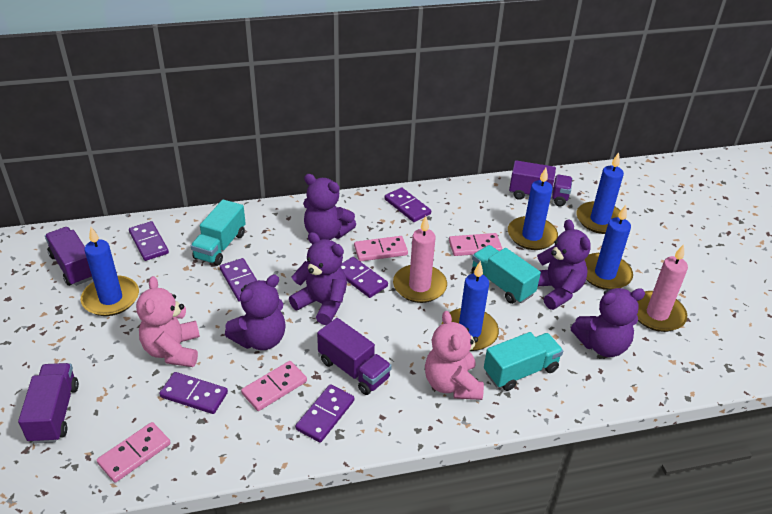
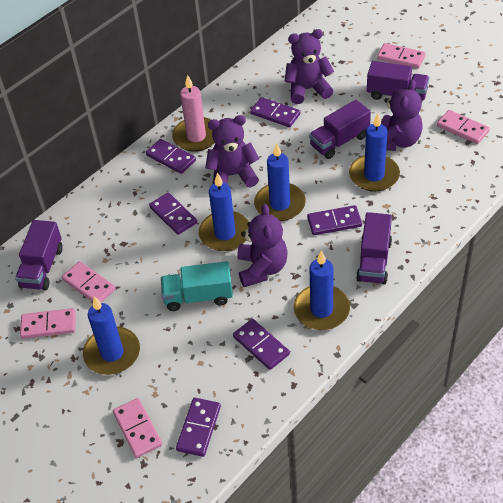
pink candle: 2 -> 1
pink domino: 4 -> 5
pink teddy bear: 2 -> 0
purple teddy bear: 5 -> 4
turquoise truck: 3 -> 1

